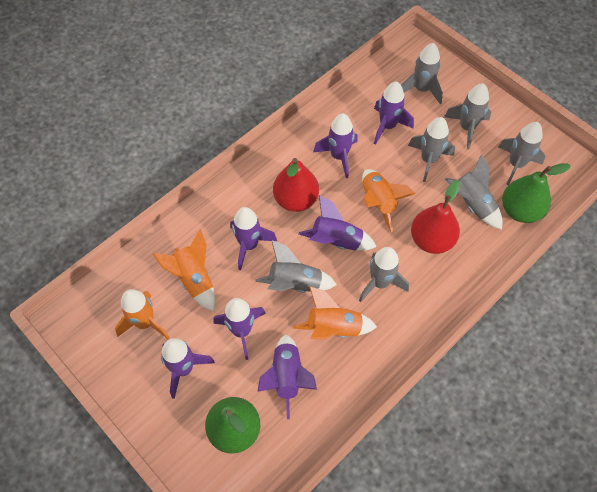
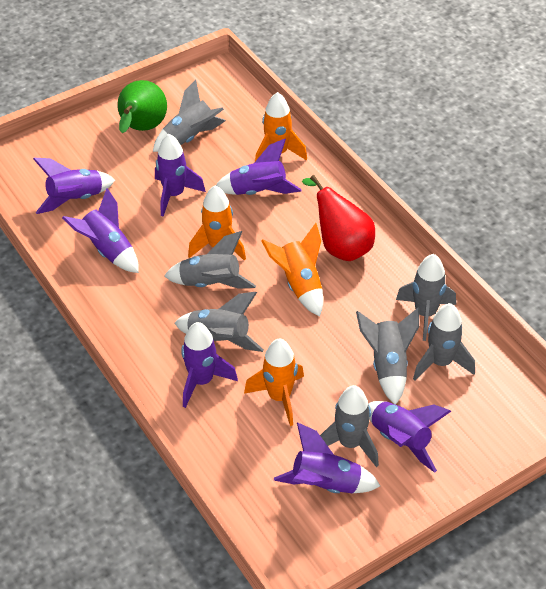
green pear: 2 -> 1
red pear: 2 -> 1

